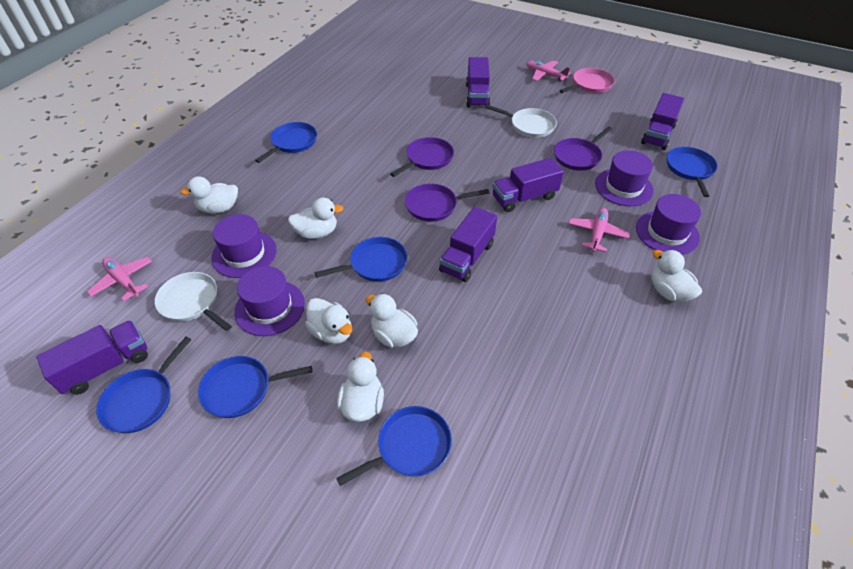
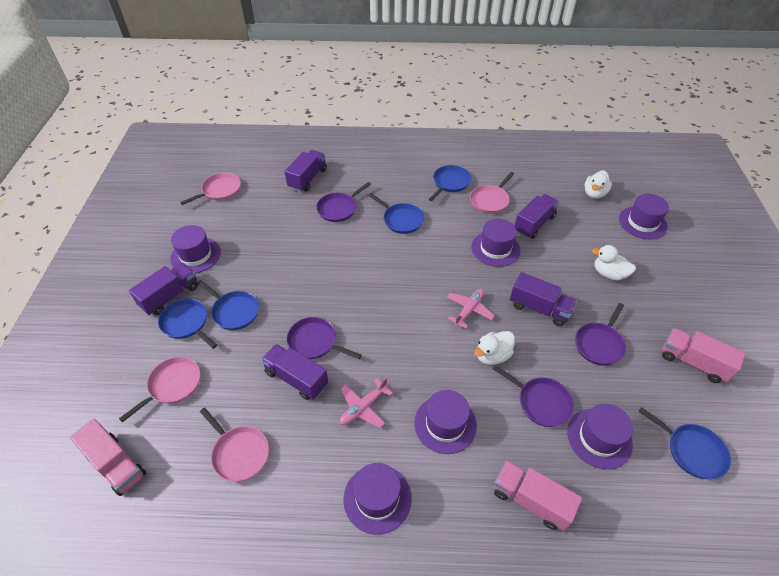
blue pan: 6 -> 5
pink pan: 1 -> 4
pink plane: 3 -> 2
pink truck: 0 -> 3
purple hat: 4 -> 6
purple pan: 3 -> 4
white duck: 6 -> 3
white pan: 2 -> 0

